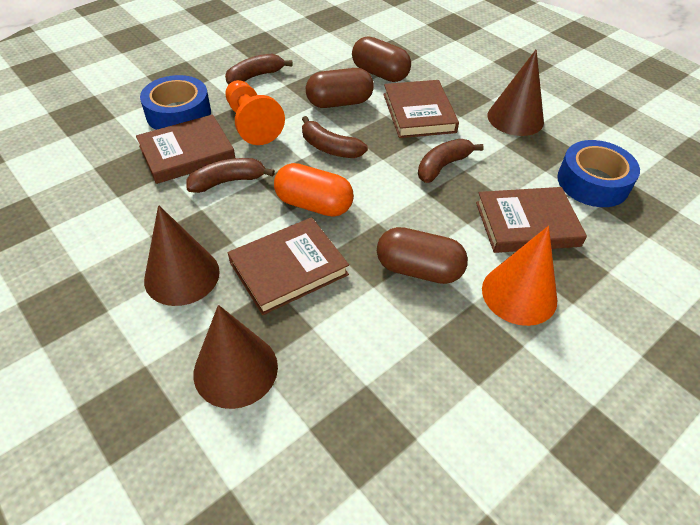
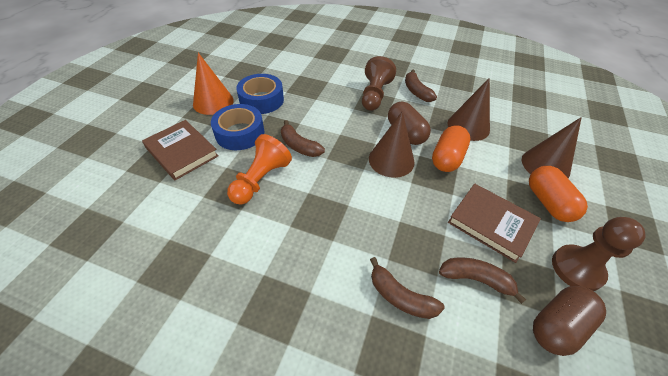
brown book: 4 -> 2
brown capsule: 3 -> 2
brown pawn: 0 -> 2
orange capsule: 1 -> 2

